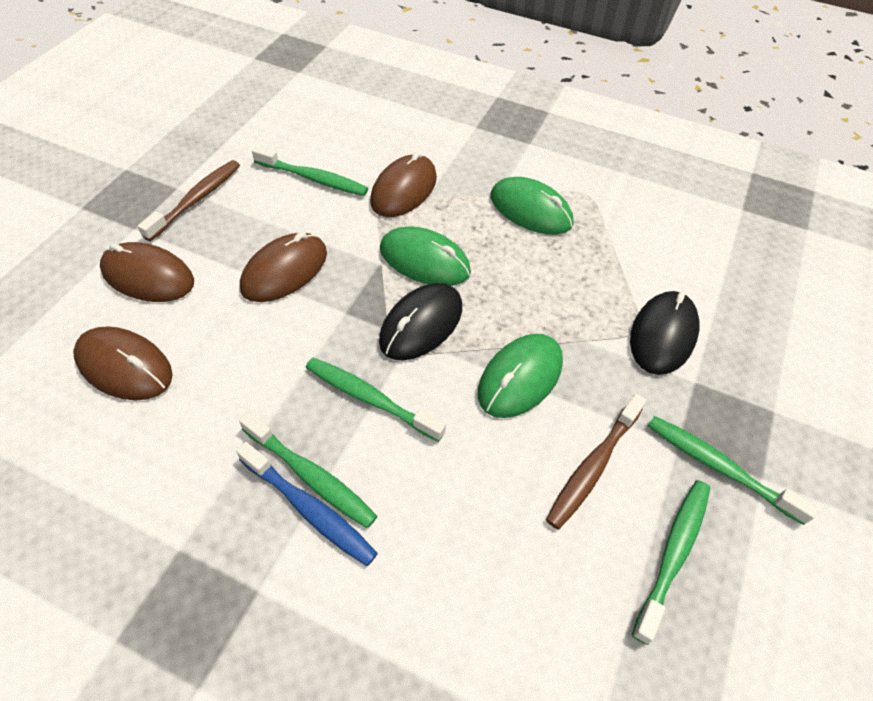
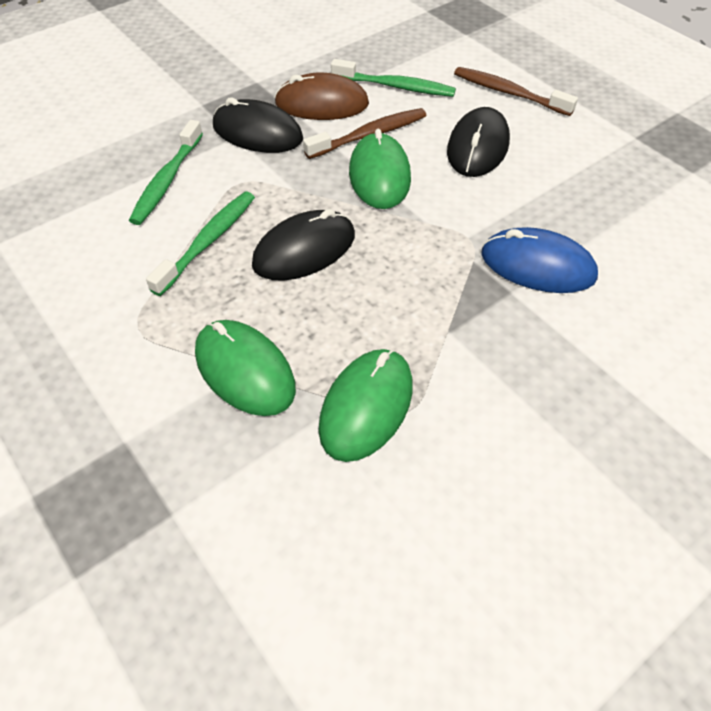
black mouse: 2 -> 3
blue mouse: 0 -> 1
blue toothbrush: 1 -> 0
brown mouse: 4 -> 1
green toothbrush: 5 -> 3

